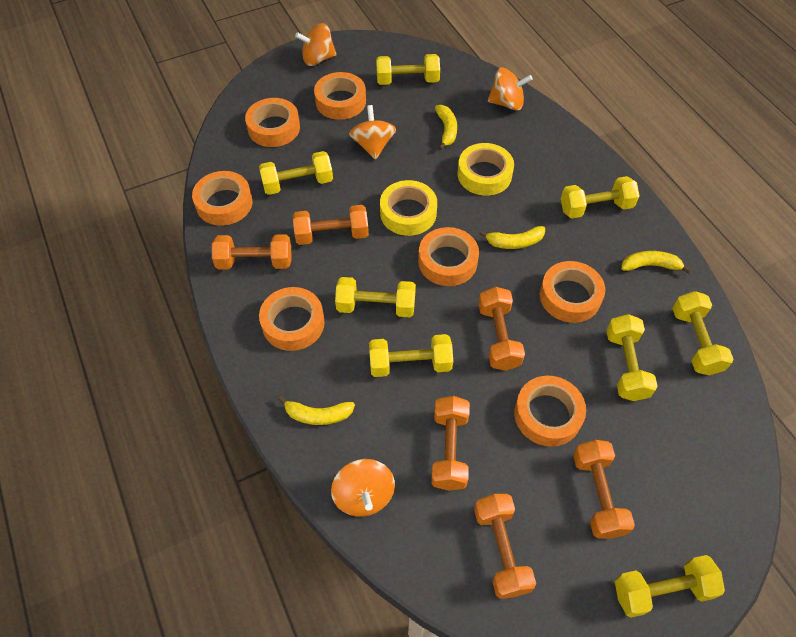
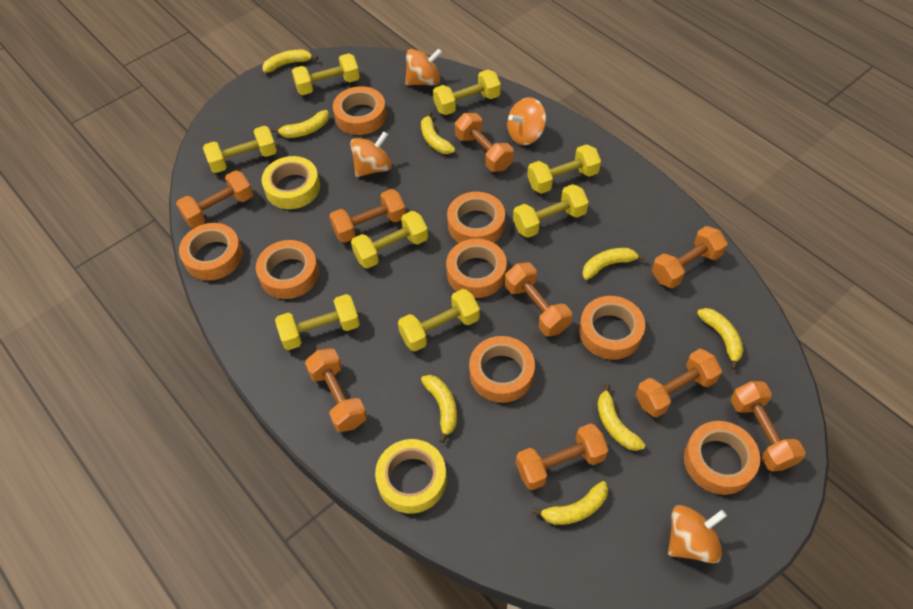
orange dumbbell: 6 -> 9
orange tape: 7 -> 8
yellow banana: 4 -> 8

